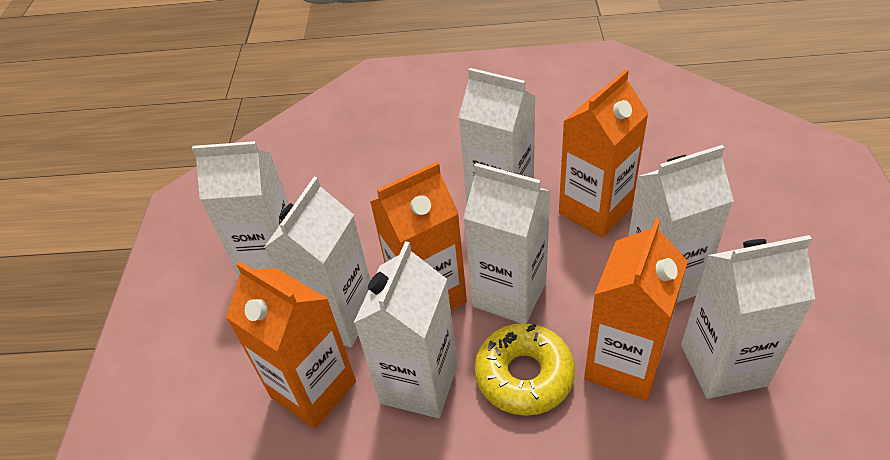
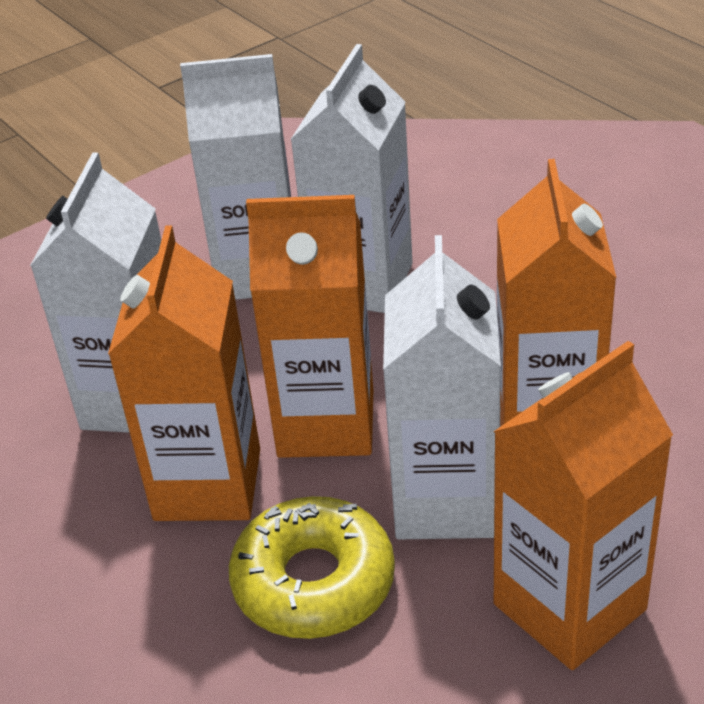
white carton: 7 -> 4

